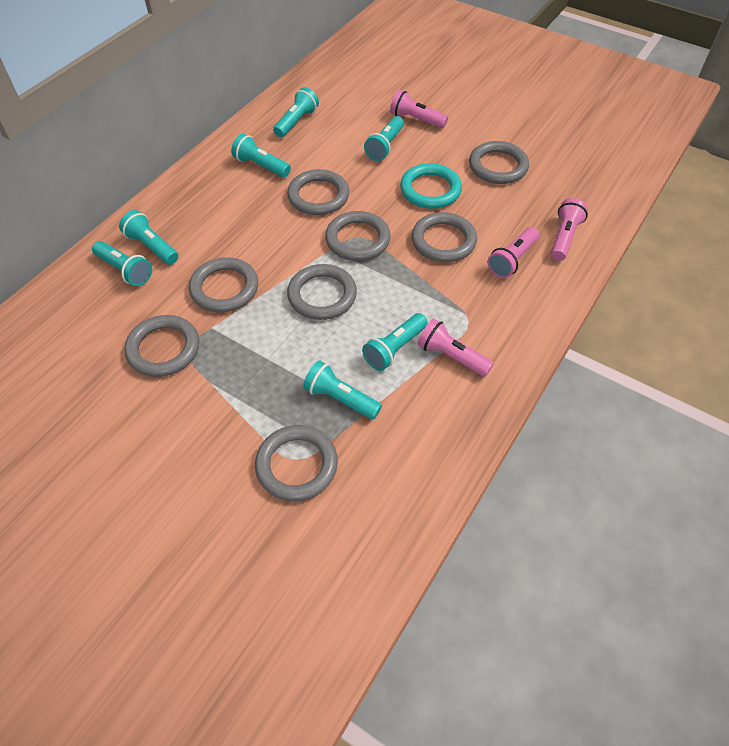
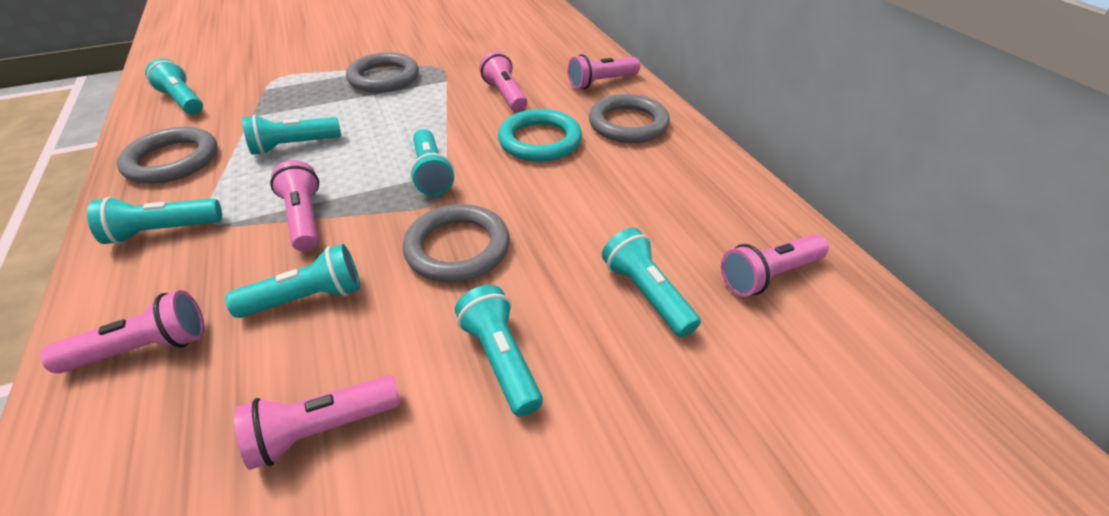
grey ring: 8 -> 4
pink flashlight: 4 -> 6

